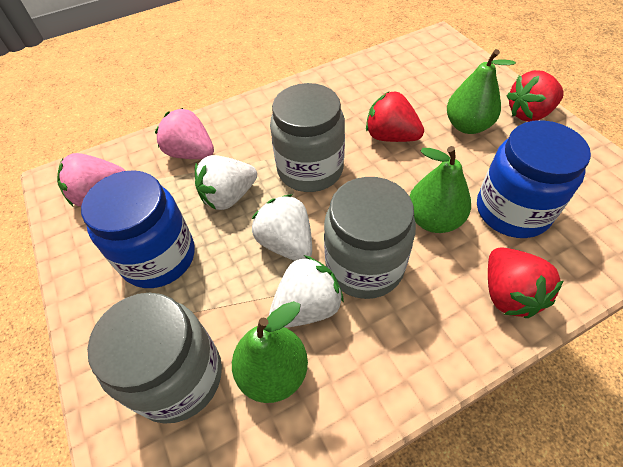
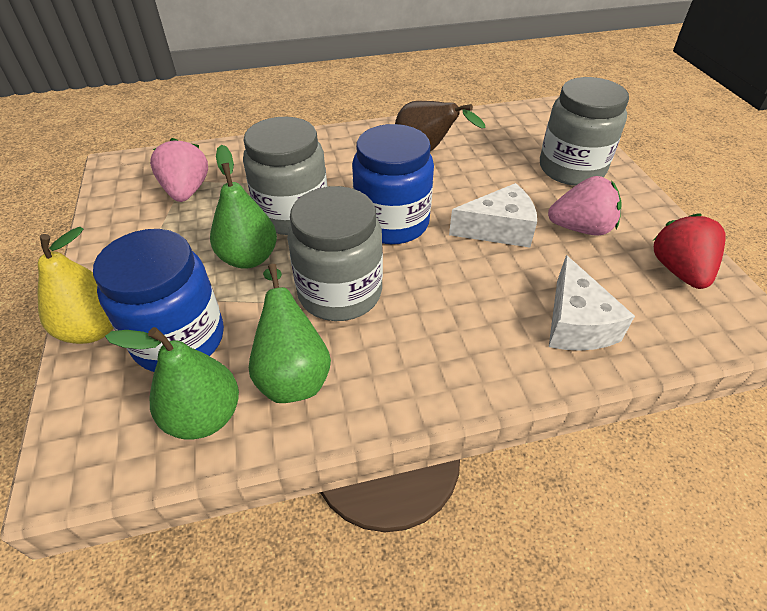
brown pear: 0 -> 1
red strawberry: 3 -> 1
white cheese: 0 -> 2
white strawberry: 3 -> 0
yellow pear: 0 -> 1

